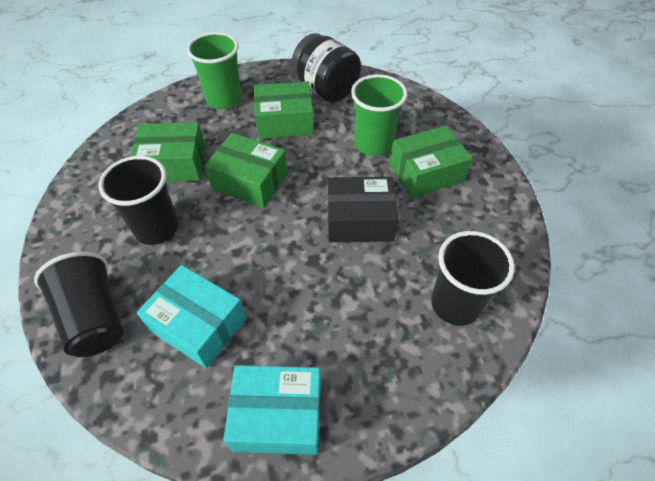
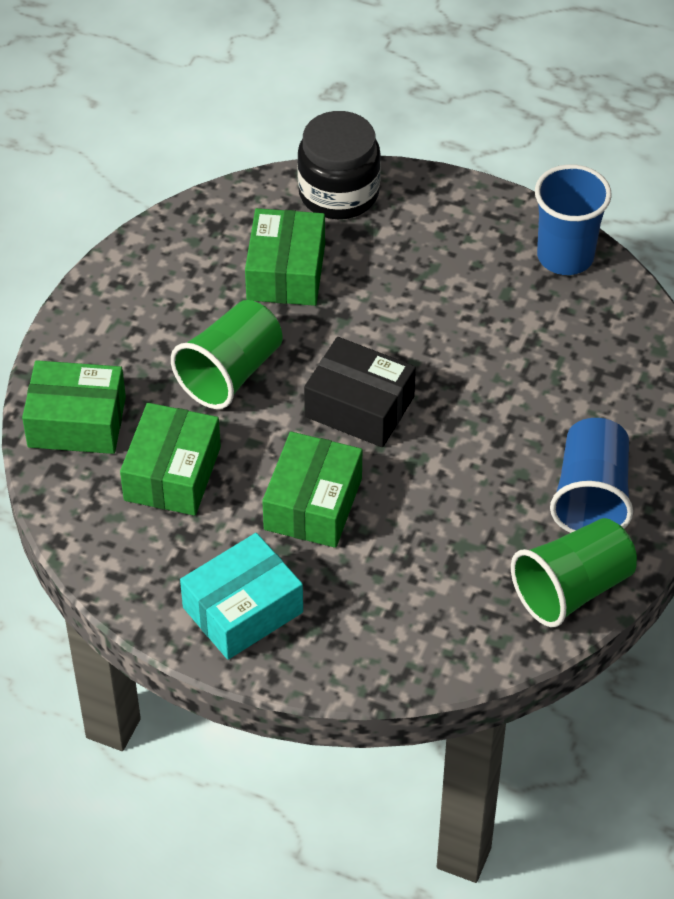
black cup: 3 -> 0
blue cup: 0 -> 2
turquoise box: 2 -> 1

